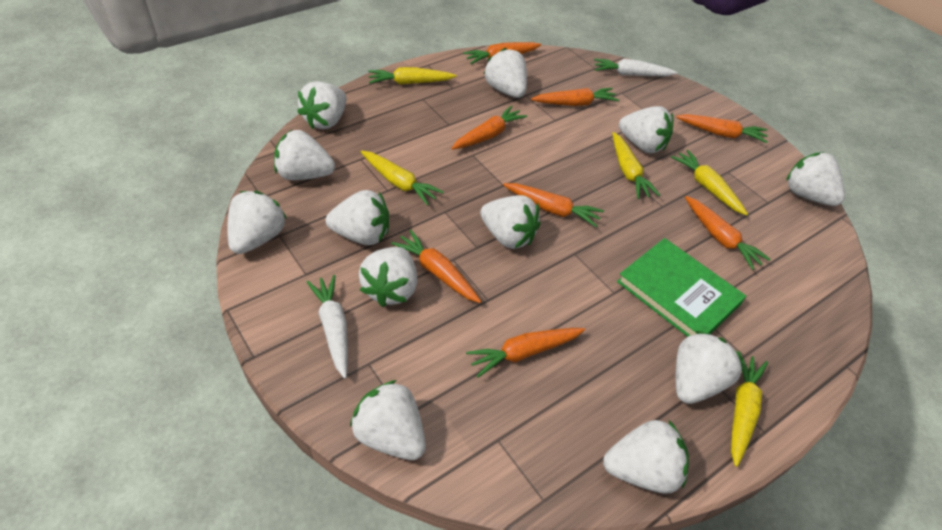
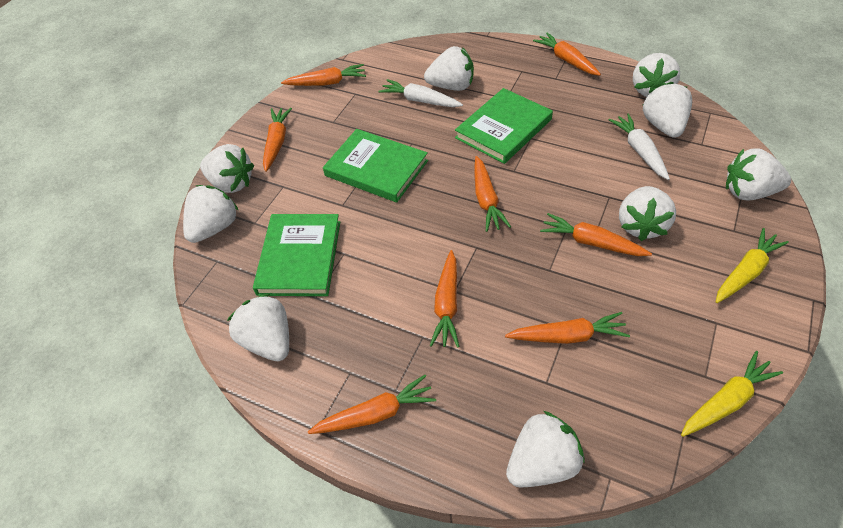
green book: 1 -> 3
white strawberry: 12 -> 9
yellow carrot: 5 -> 2

